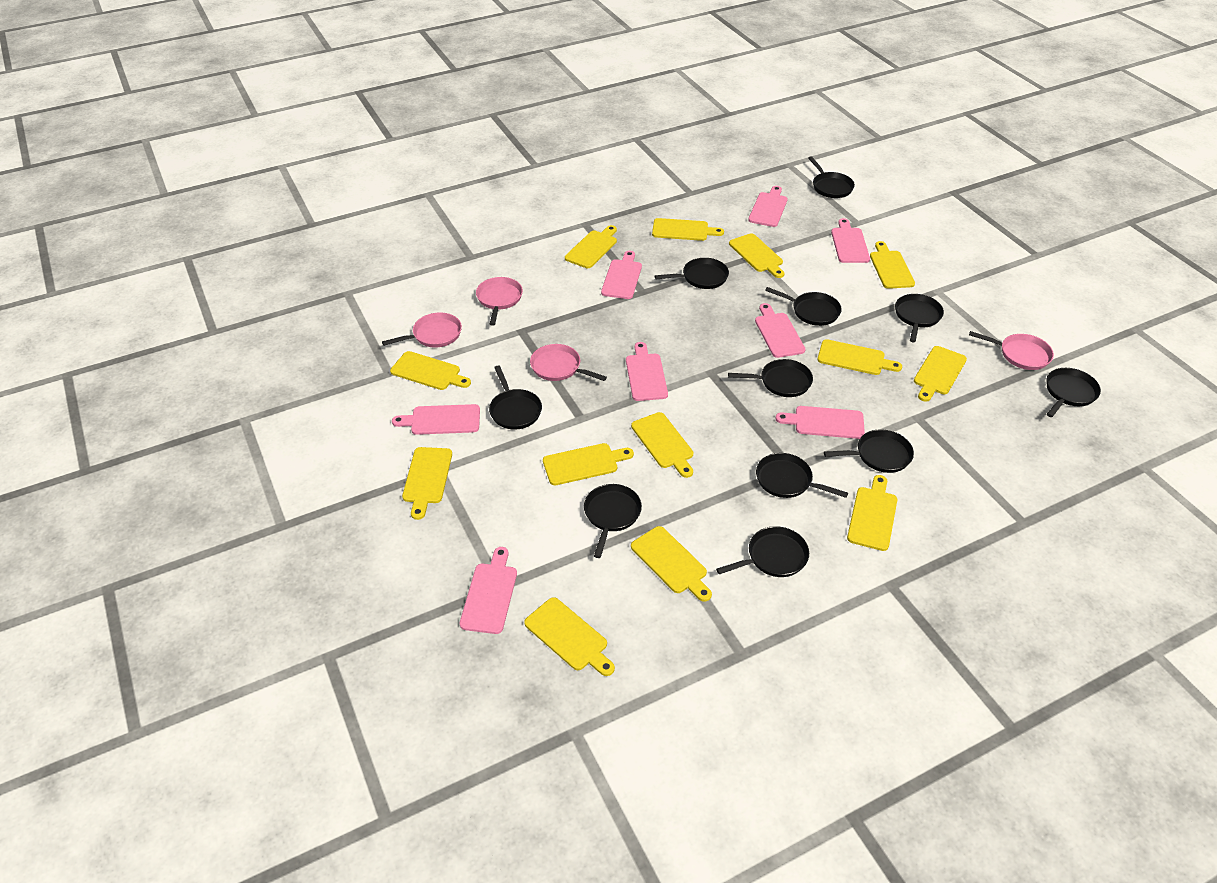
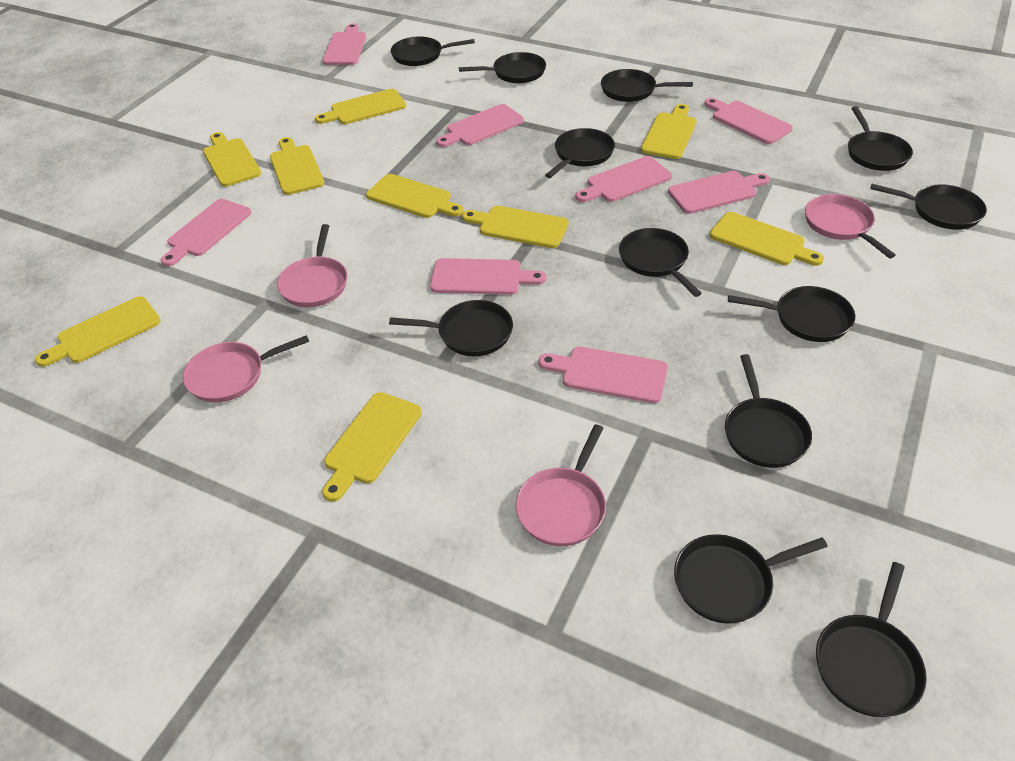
black pan: 11 -> 12
yellow cutting board: 13 -> 9

